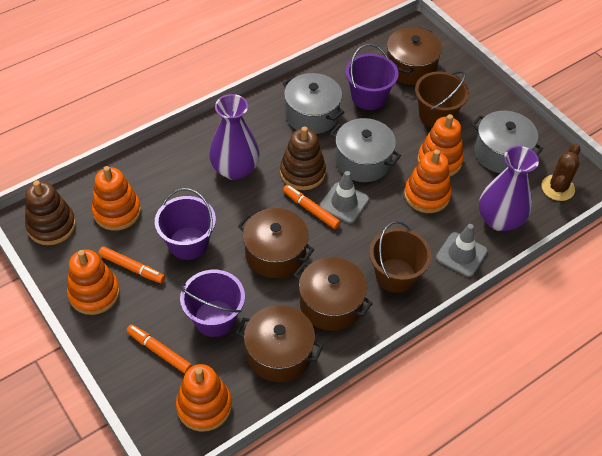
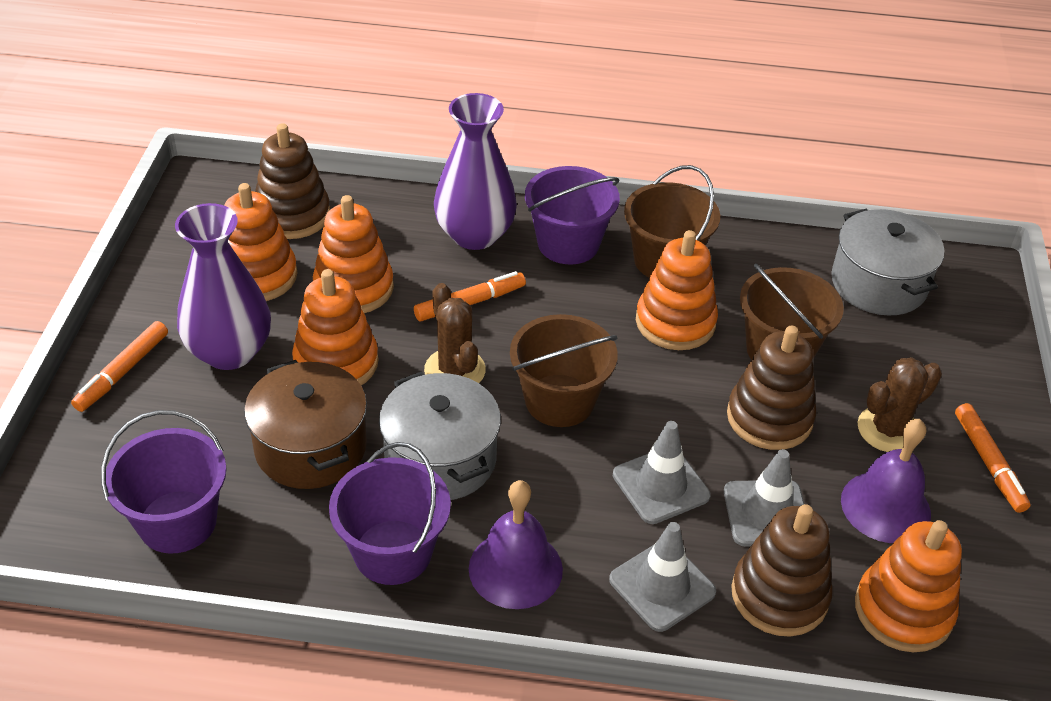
brown bucket: 2 -> 3
brown cactus: 1 -> 2
brown pot: 4 -> 1
brown stacking toy: 2 -> 3
grey pot: 3 -> 2
grey traffic cone: 2 -> 3
purple bell: 0 -> 2

